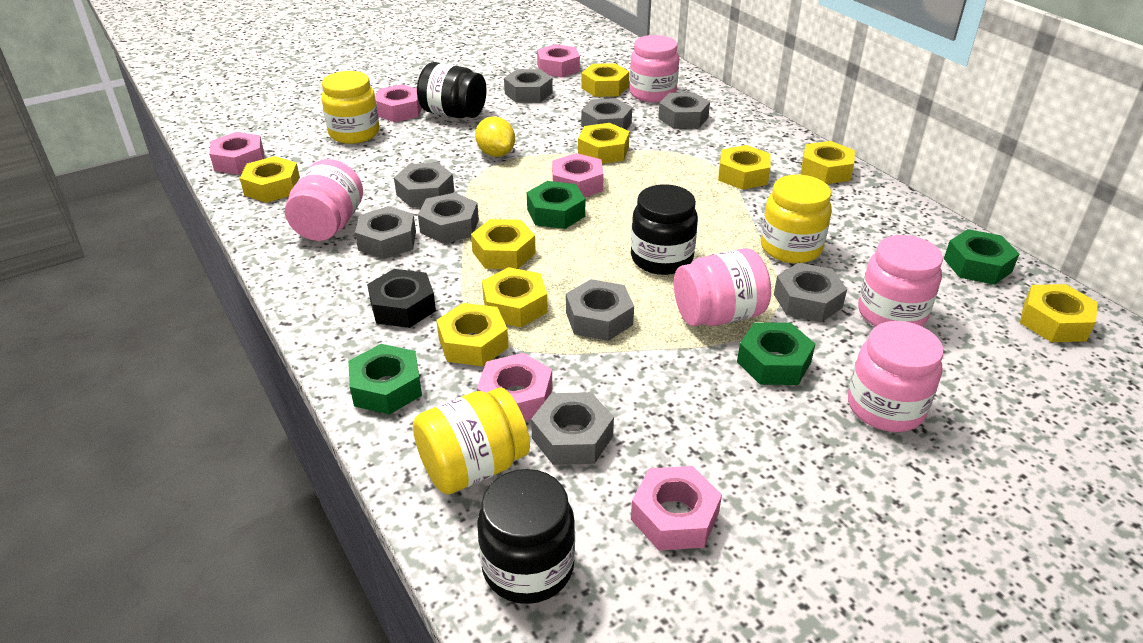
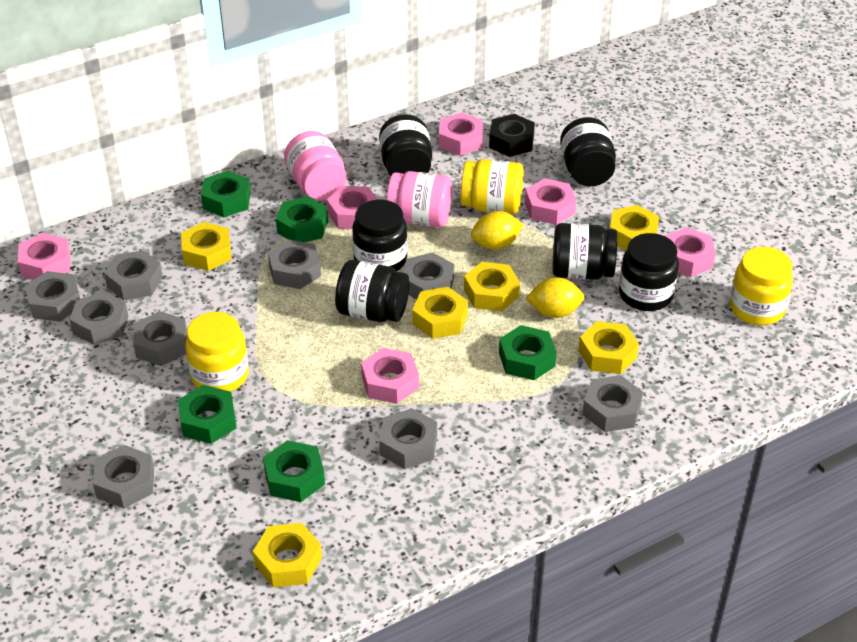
black jar: 3 -> 6
green nut: 4 -> 5
pink jar: 5 -> 2
yellow lemon: 1 -> 2
yellow nut: 9 -> 6

